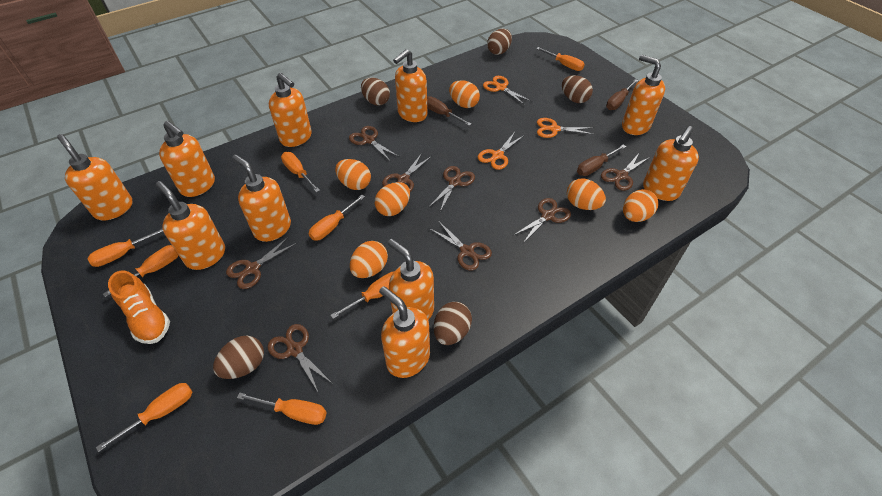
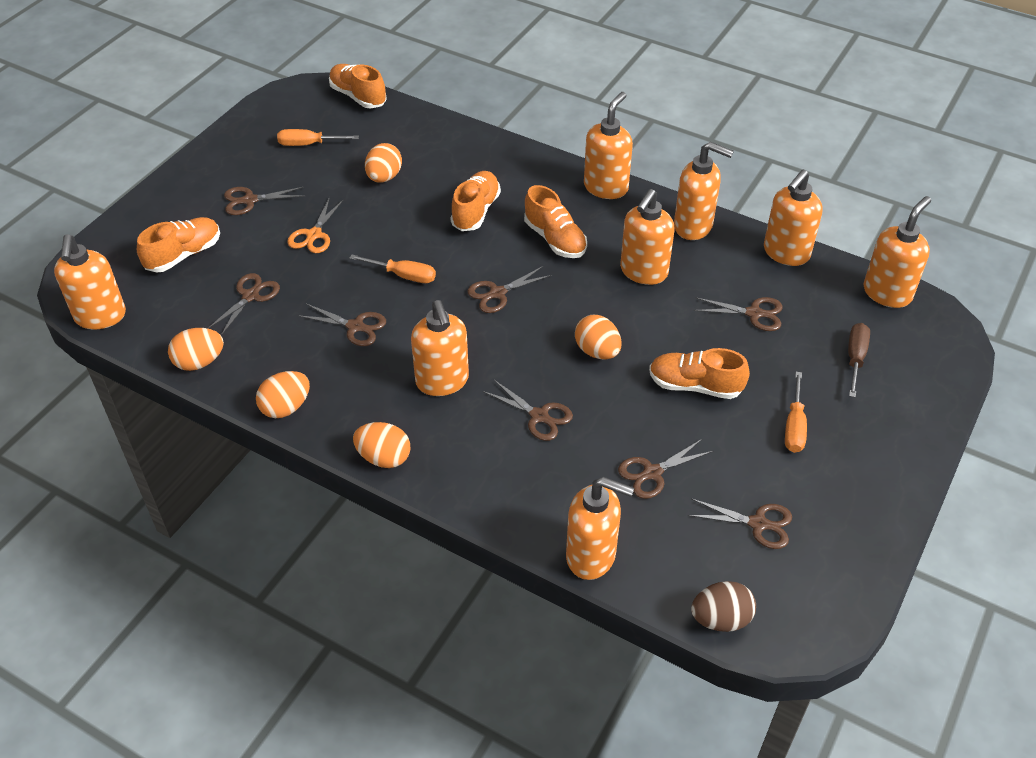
brown egg: 5 -> 1
brown screwdriver: 3 -> 1
orange egg: 6 -> 5
orange scissors: 3 -> 1
orange screwdriver: 8 -> 3
orange shoe: 1 -> 5
orange soap dispenser: 10 -> 8

